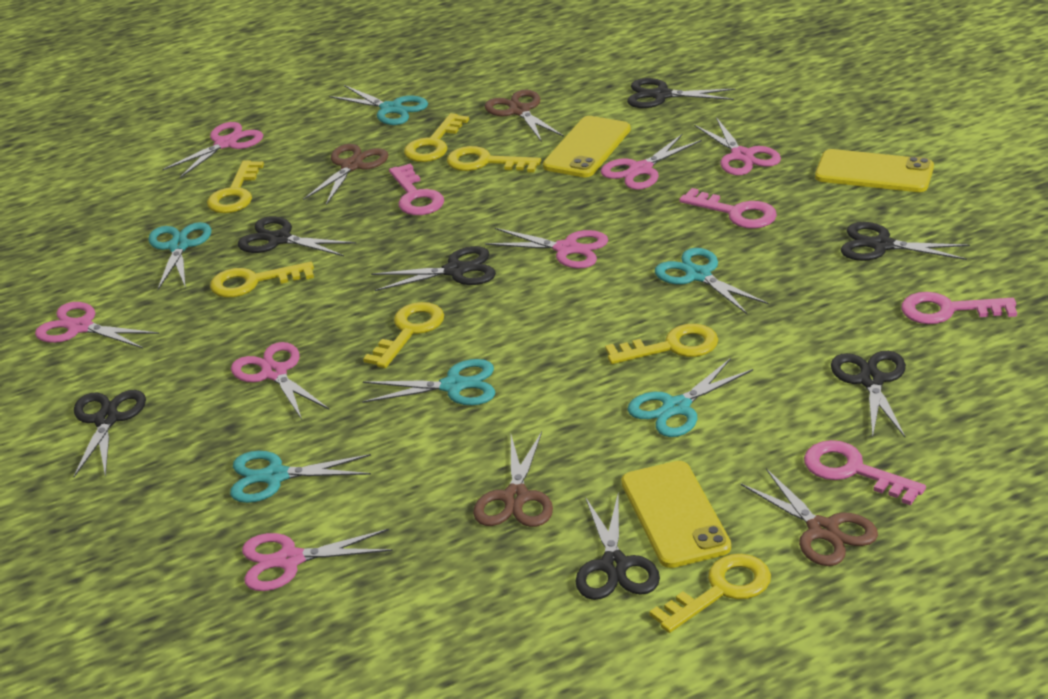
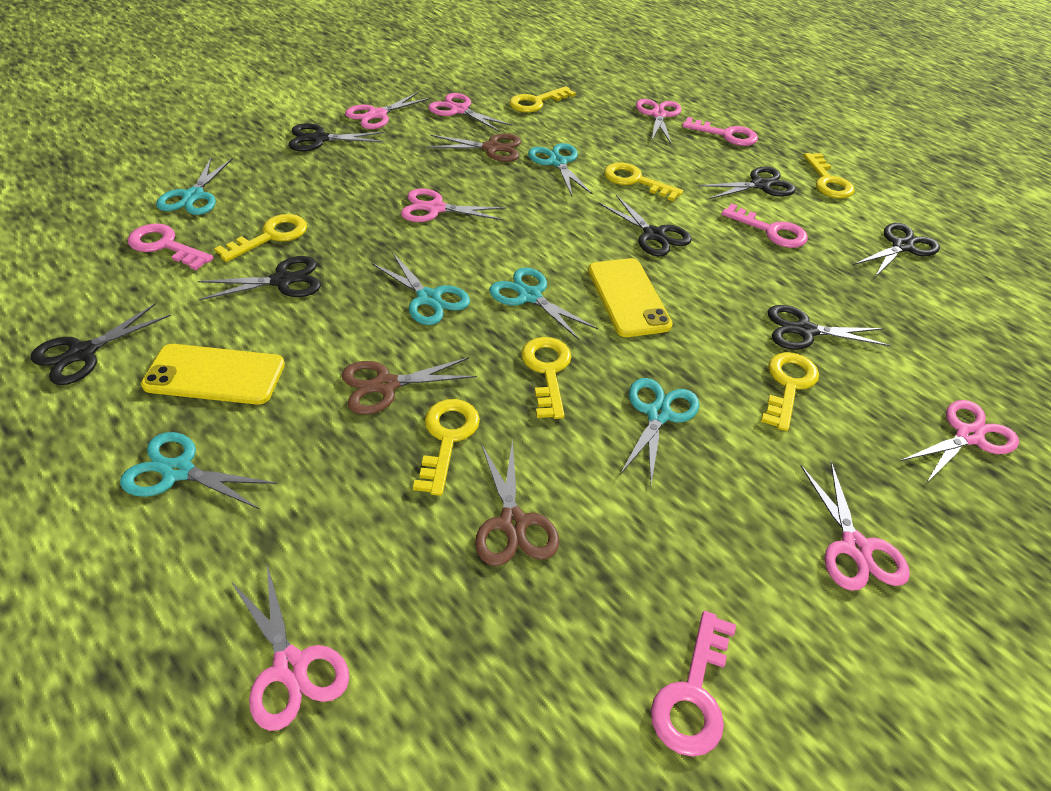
brown scissors: 4 -> 3
yellow phone: 3 -> 2

